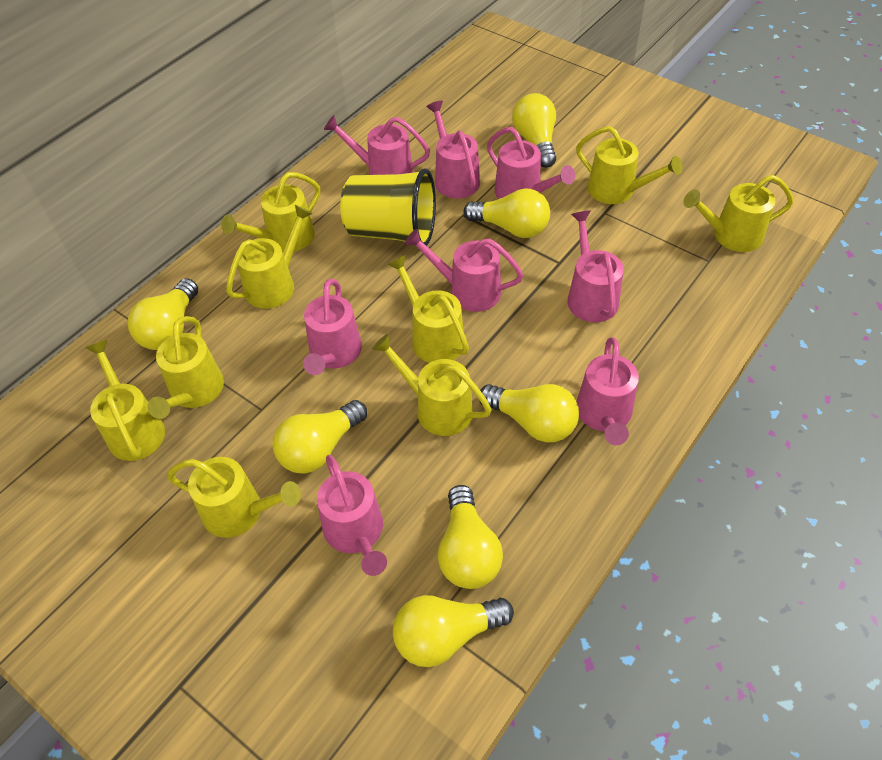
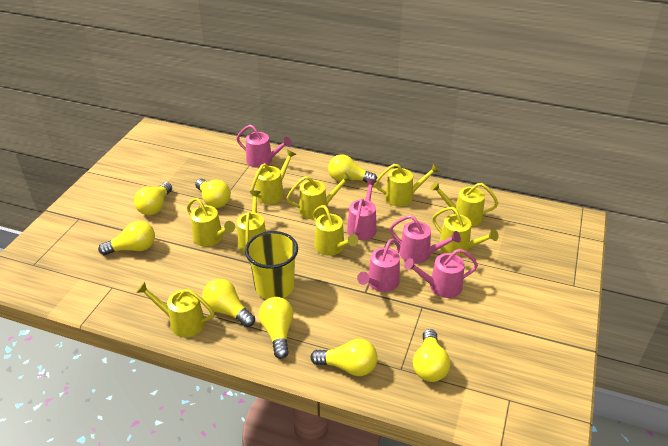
pink watering can: 8 -> 5
yellow light bulb: 7 -> 8

